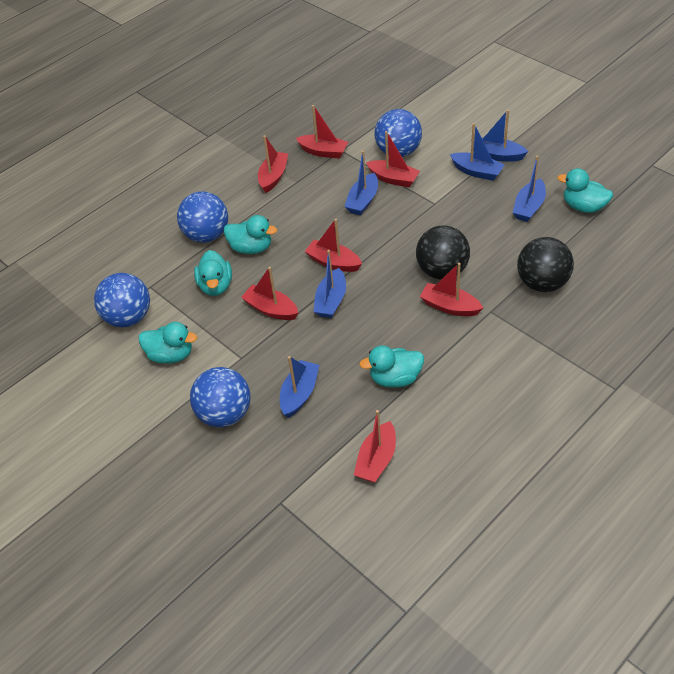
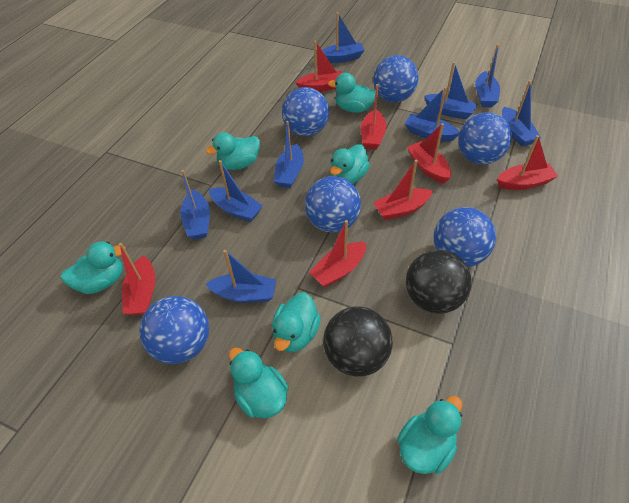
blue ball: 4 -> 6
blue boat: 6 -> 9
turquoise duck: 5 -> 7

